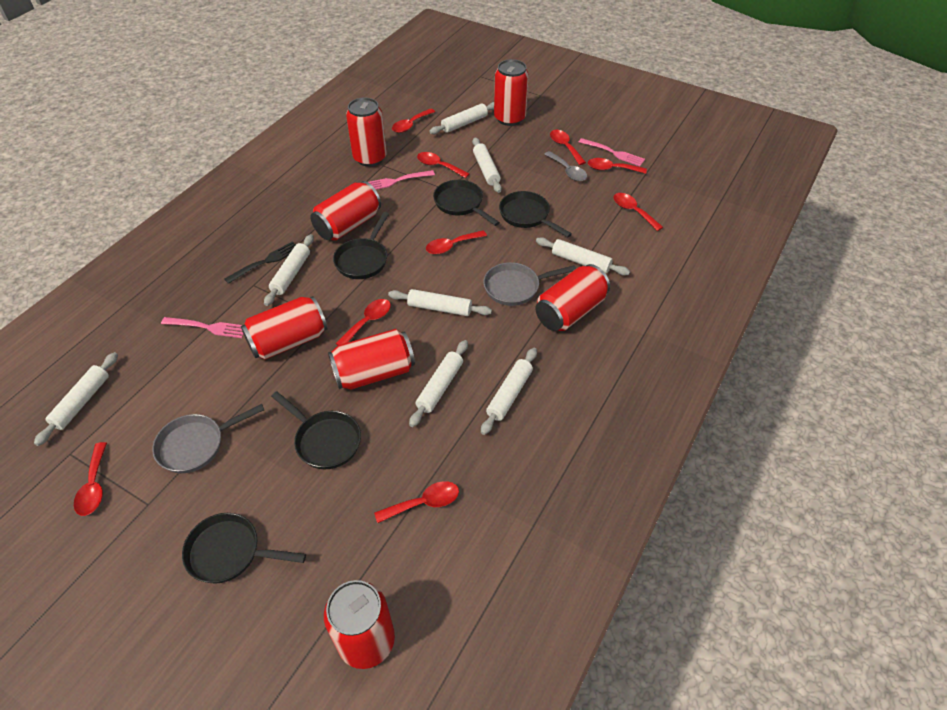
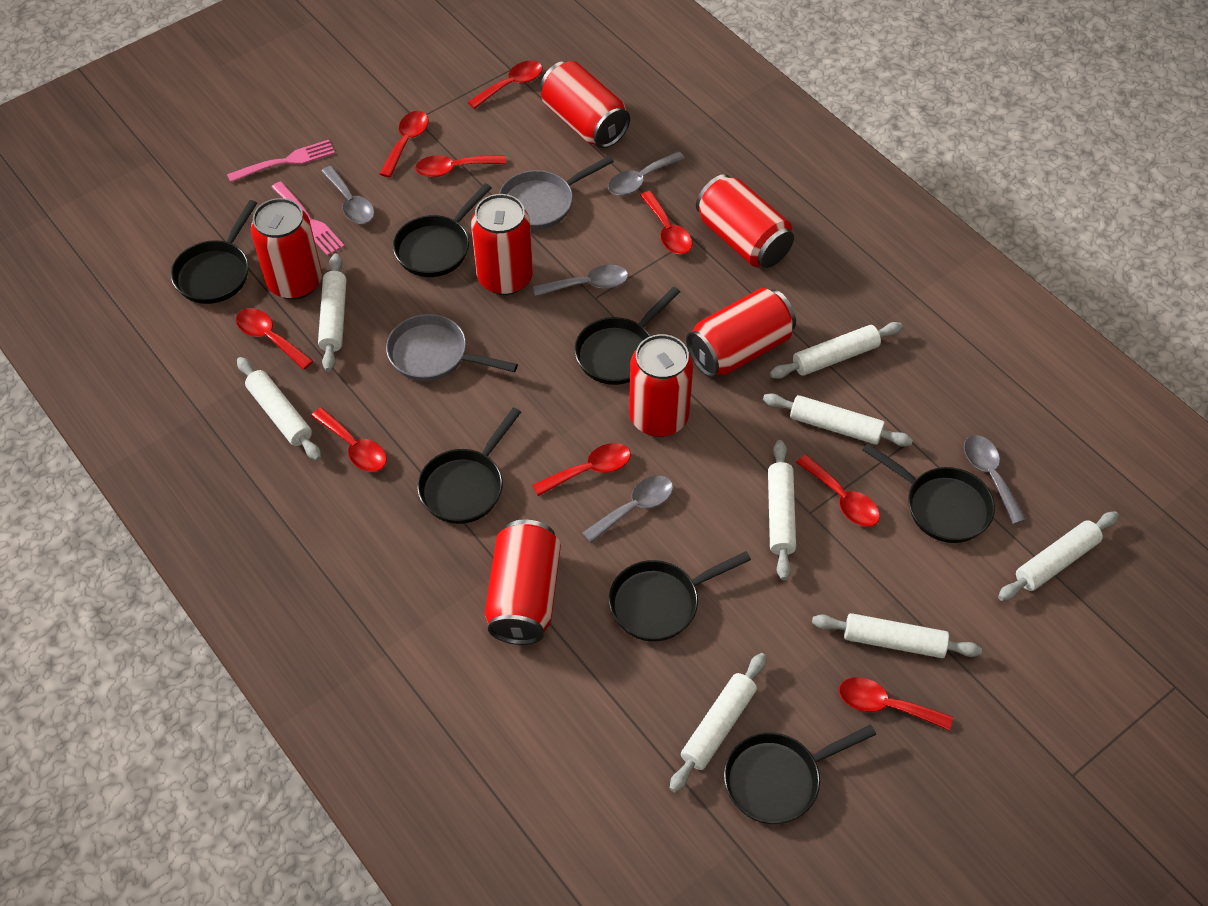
black fork: 1 -> 0
black pan: 5 -> 7
grey spoon: 1 -> 5
pink fork: 3 -> 2

